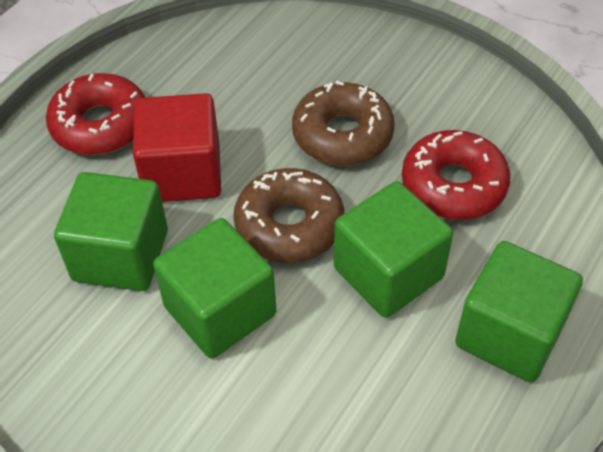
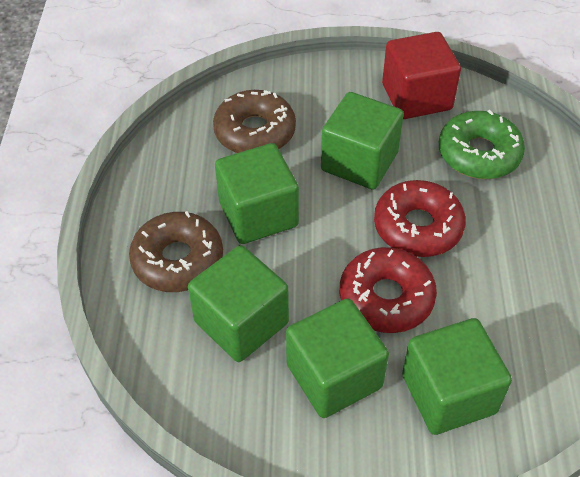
green cube: 4 -> 5
green donut: 0 -> 1

